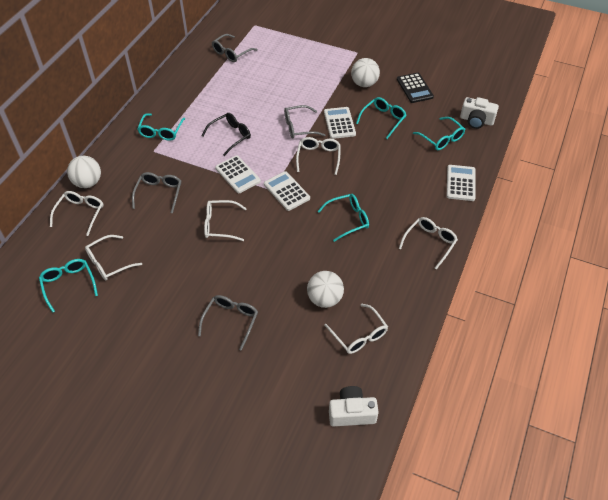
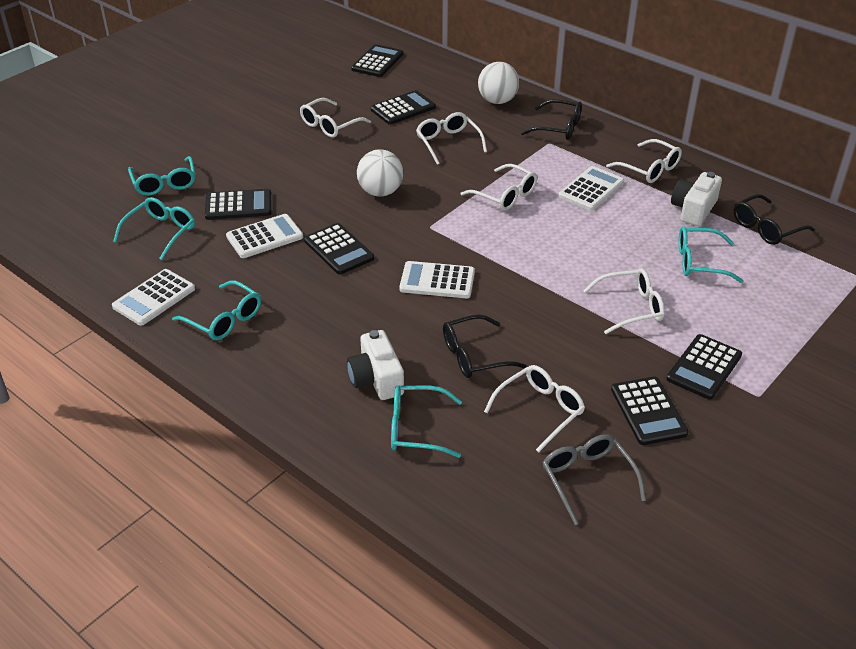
black calculator: 1 -> 6
black glasses: 1 -> 3
grey glasses: 4 -> 1
white ball: 3 -> 2

